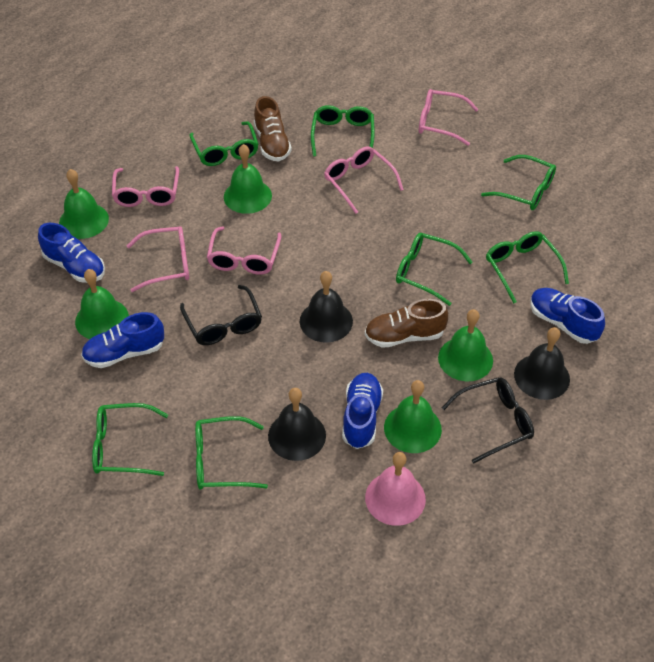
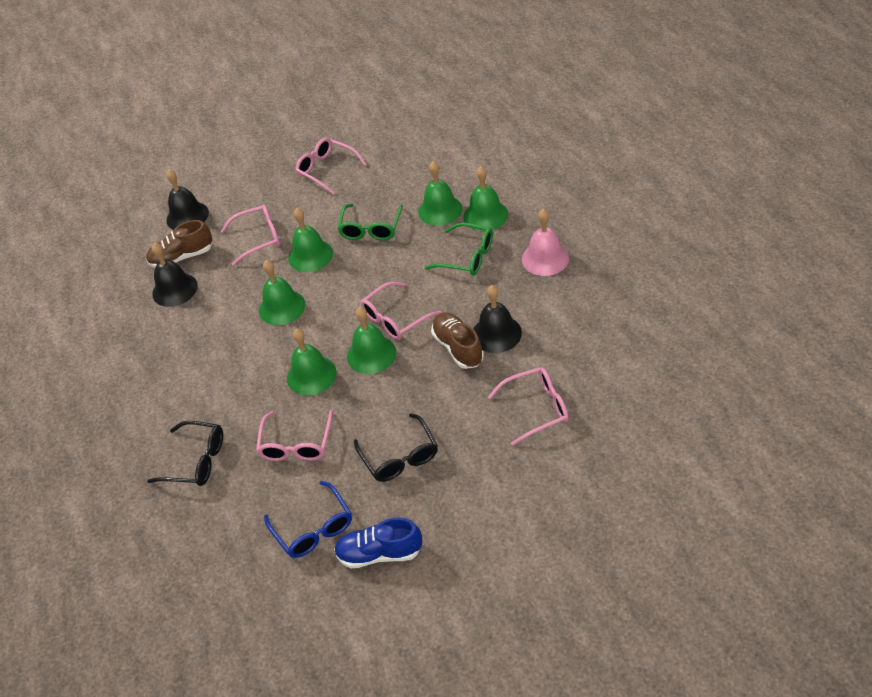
blue glasses: 0 -> 1
blue shoe: 4 -> 1
green bell: 5 -> 6
green glasses: 7 -> 2

